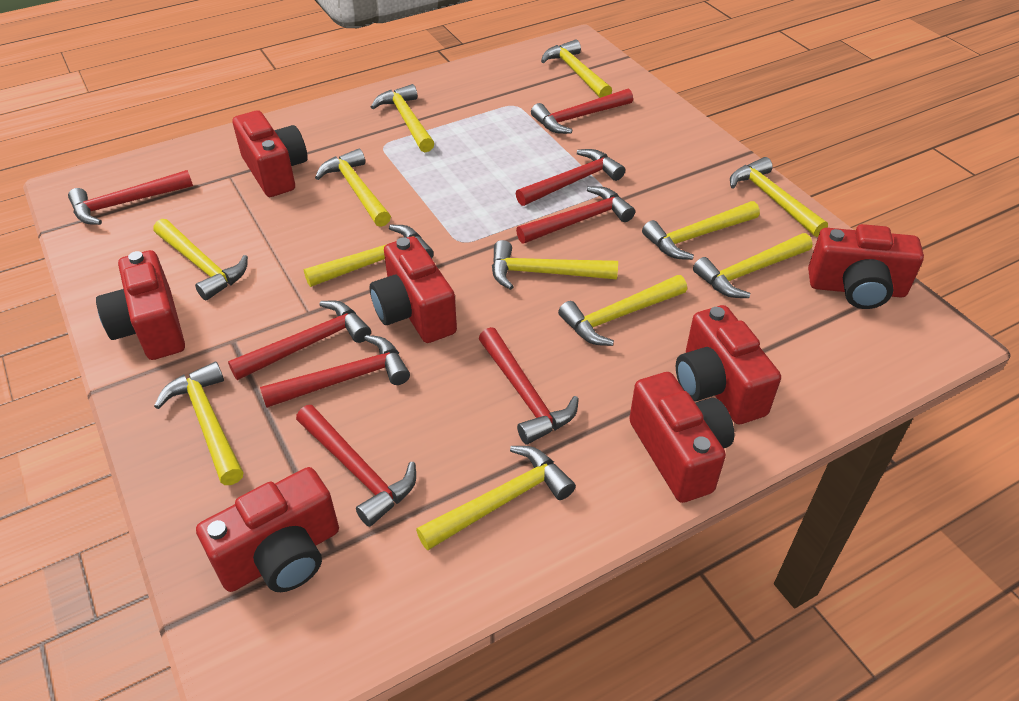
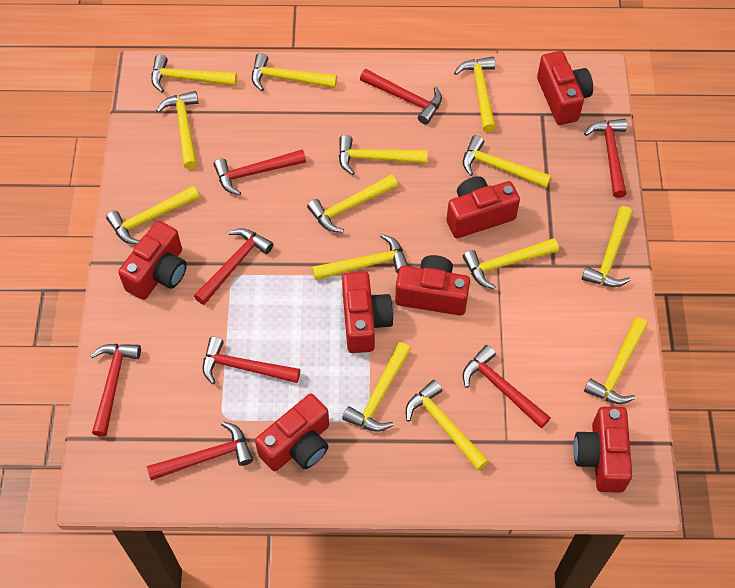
yellow hammer: 12 -> 14

